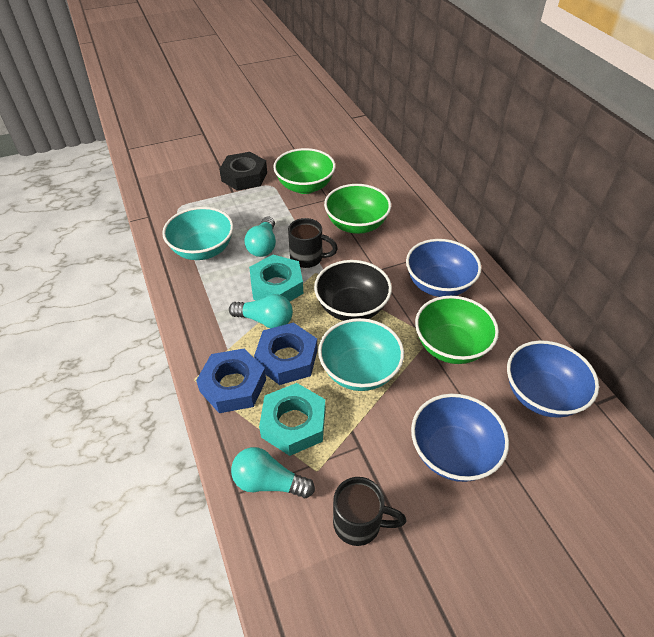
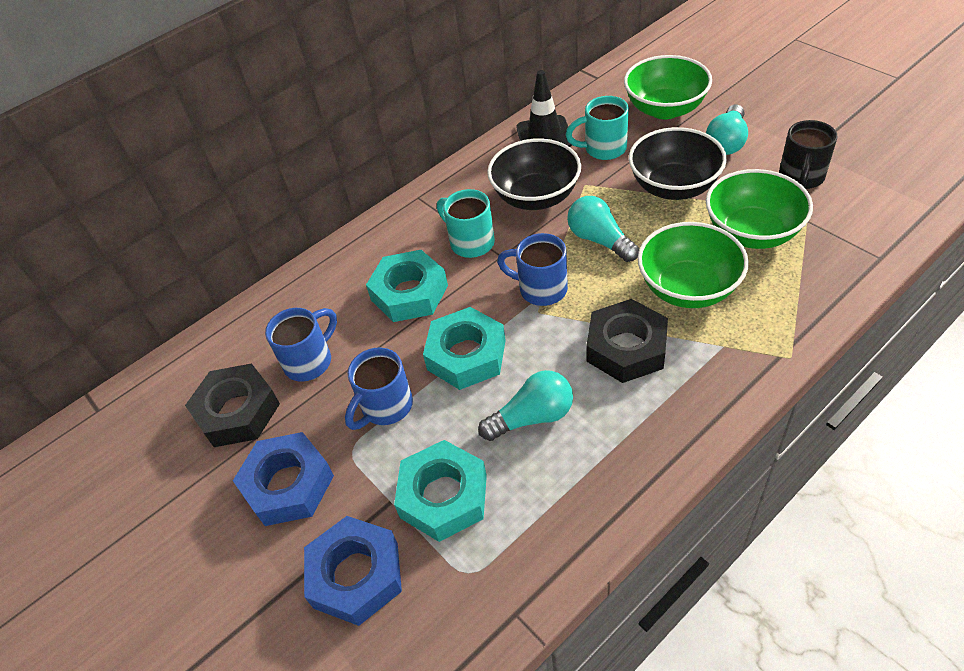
black bowl: 1 -> 2
black mug: 2 -> 1
black nut: 1 -> 2
black traffic cone: 0 -> 1
blue bowl: 3 -> 0
blue mug: 0 -> 3
turquoise bowl: 2 -> 0
turquoise mug: 0 -> 2
turquoise nut: 2 -> 3

